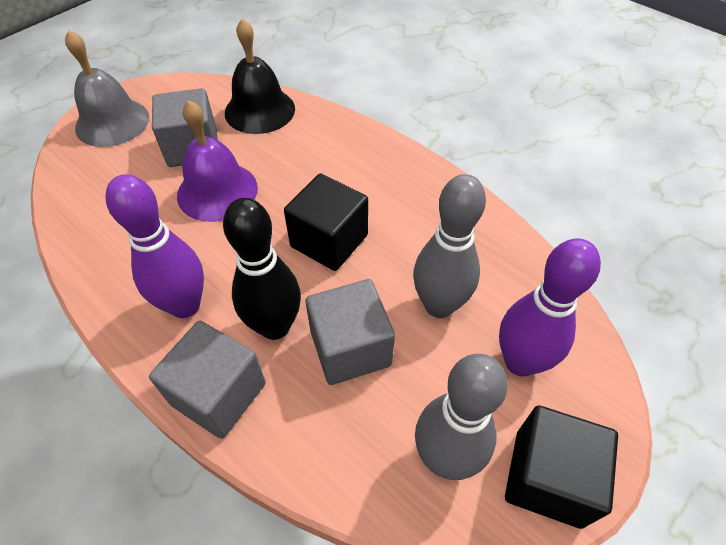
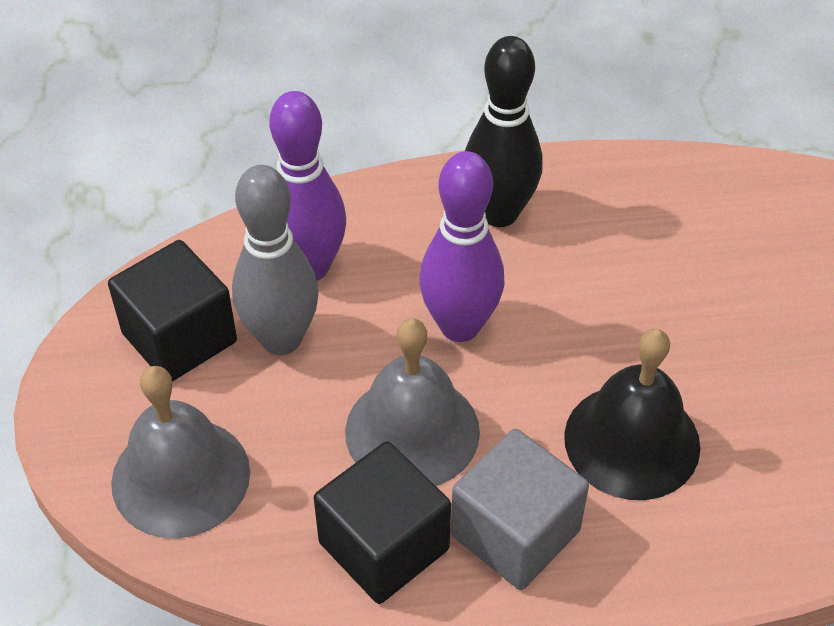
grey bell: 1 -> 2
grey bowling pin: 2 -> 1
grey cube: 3 -> 1
purple bell: 1 -> 0

